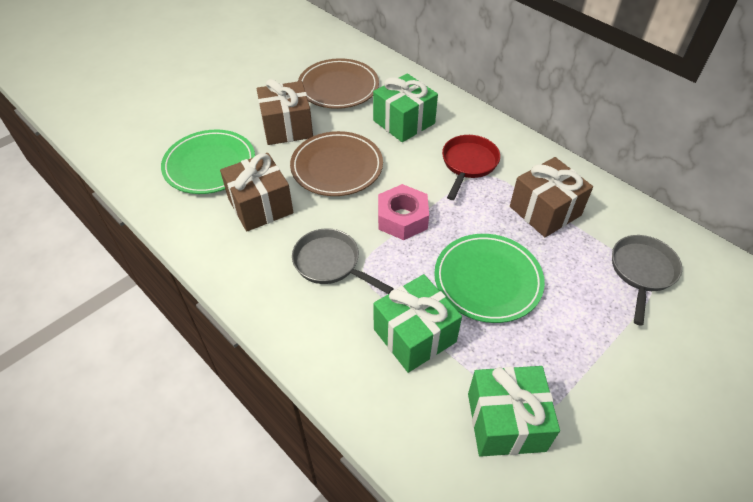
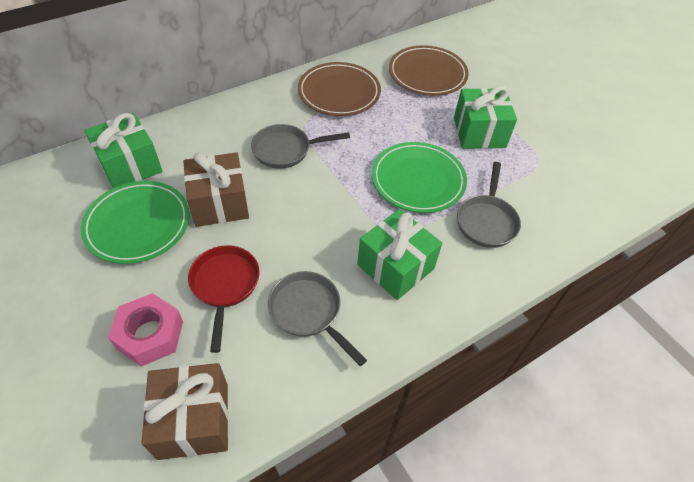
brown gift: 3 -> 2
grey pan: 2 -> 3

